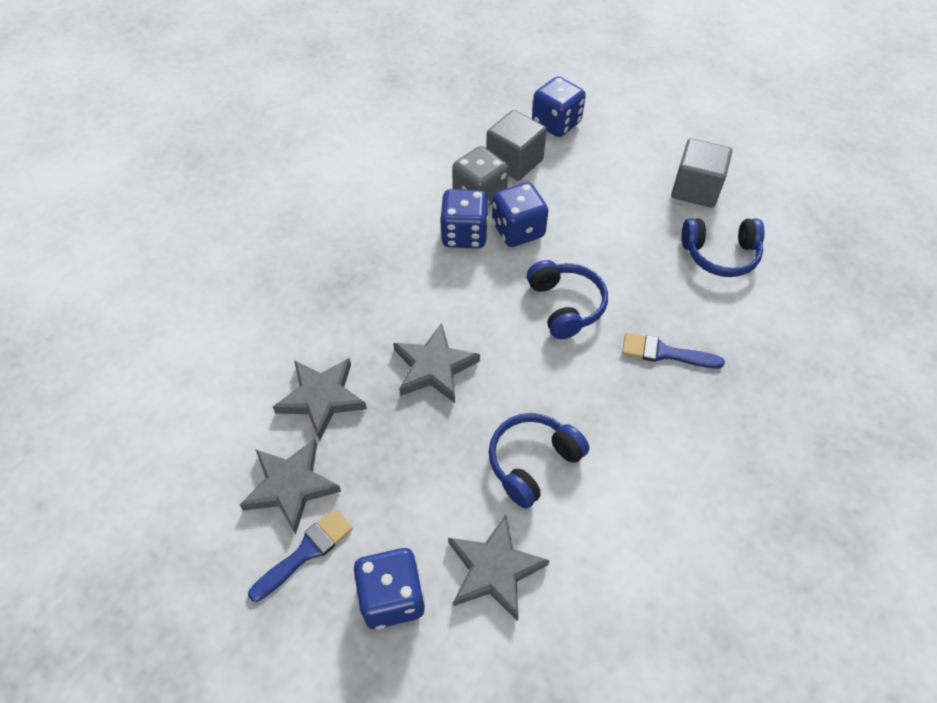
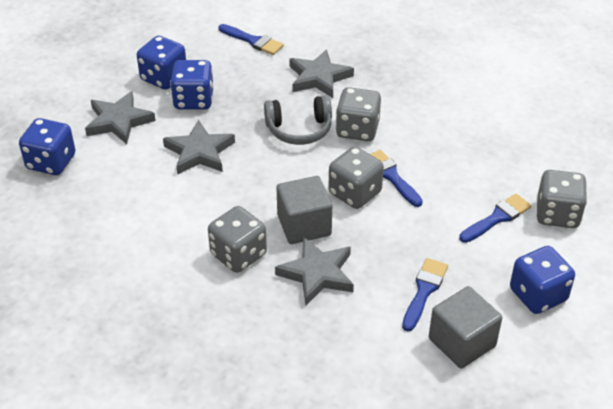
blue brush: 2 -> 4
blue headphones: 3 -> 0
grey dice: 1 -> 4
grey headphones: 0 -> 1

